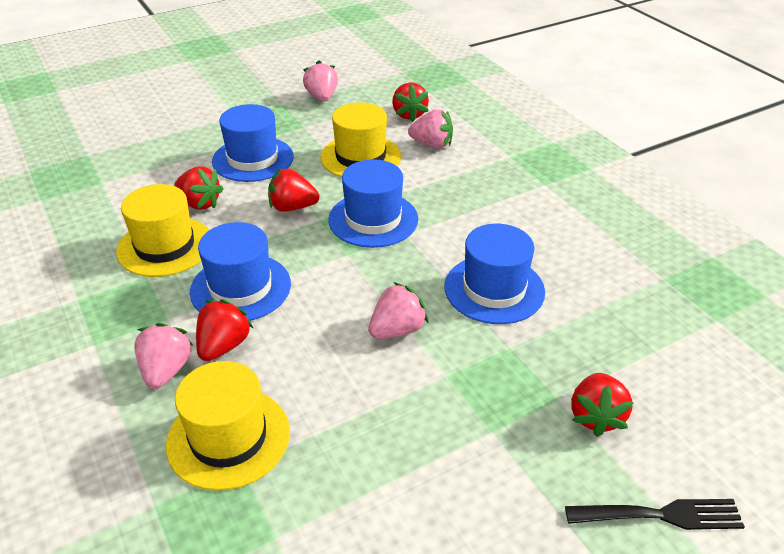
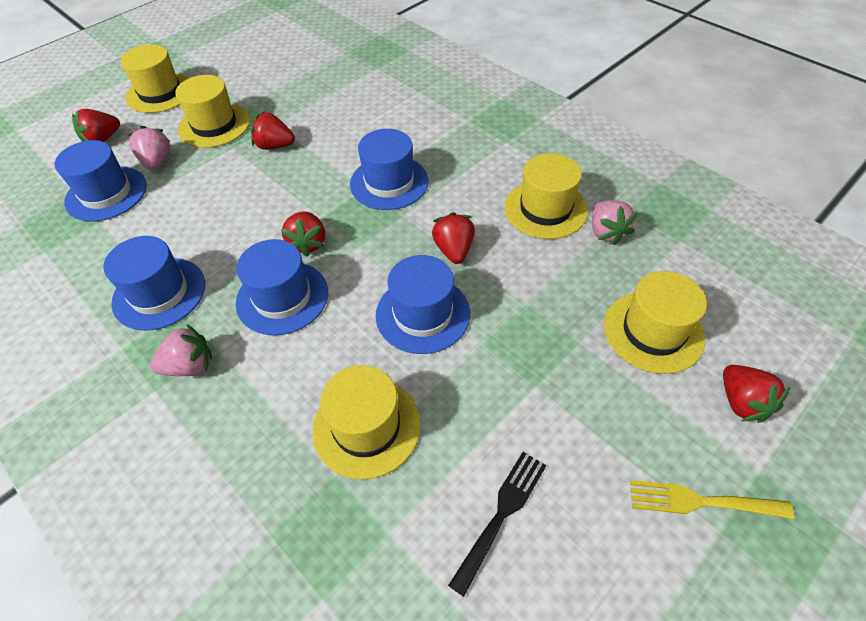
blue hat: 4 -> 5
pink strawberry: 4 -> 3
yellow fork: 0 -> 1
yellow hat: 3 -> 5

